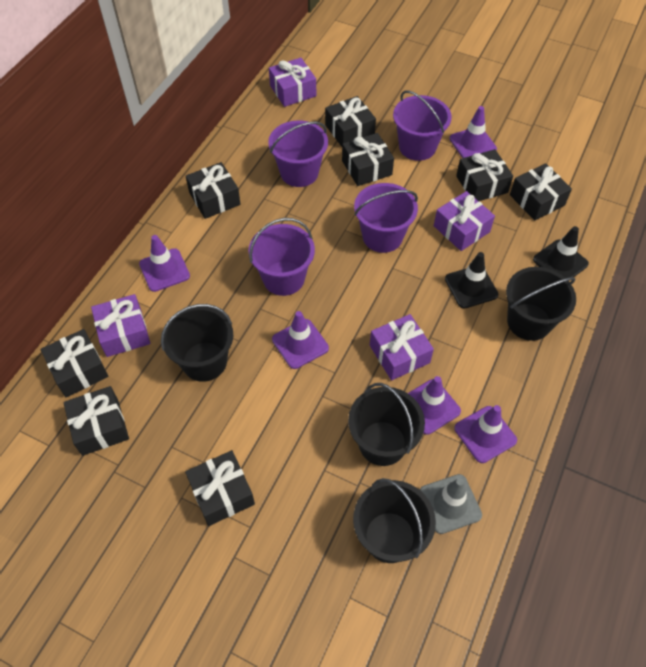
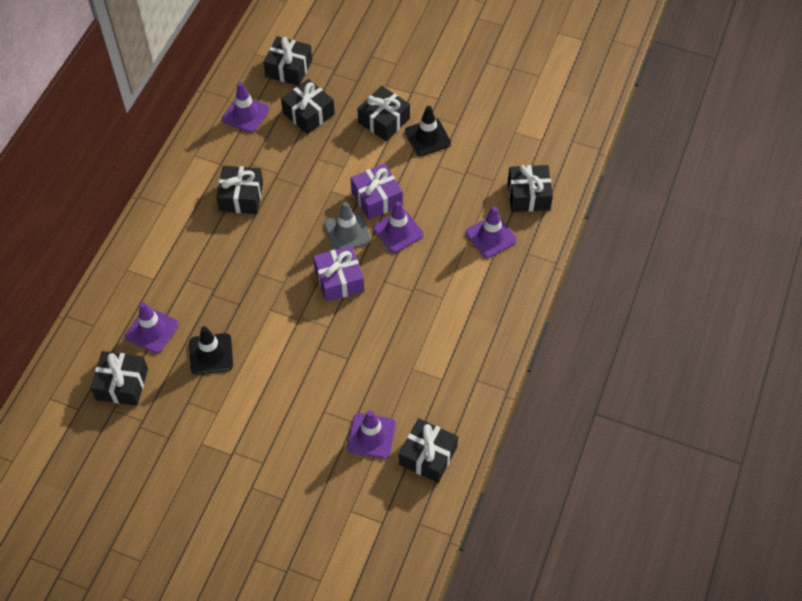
black bucket: 4 -> 0
black gift: 8 -> 7
purple bucket: 4 -> 0
purple gift: 4 -> 2

